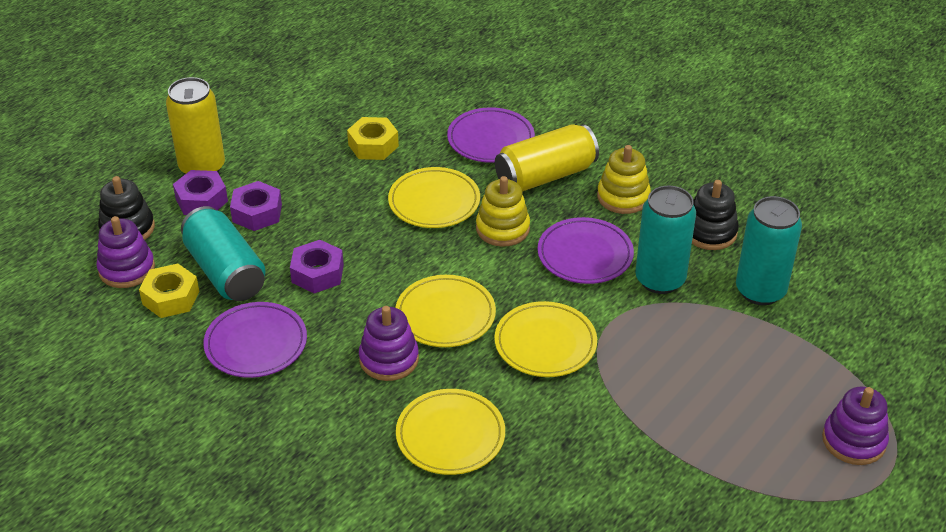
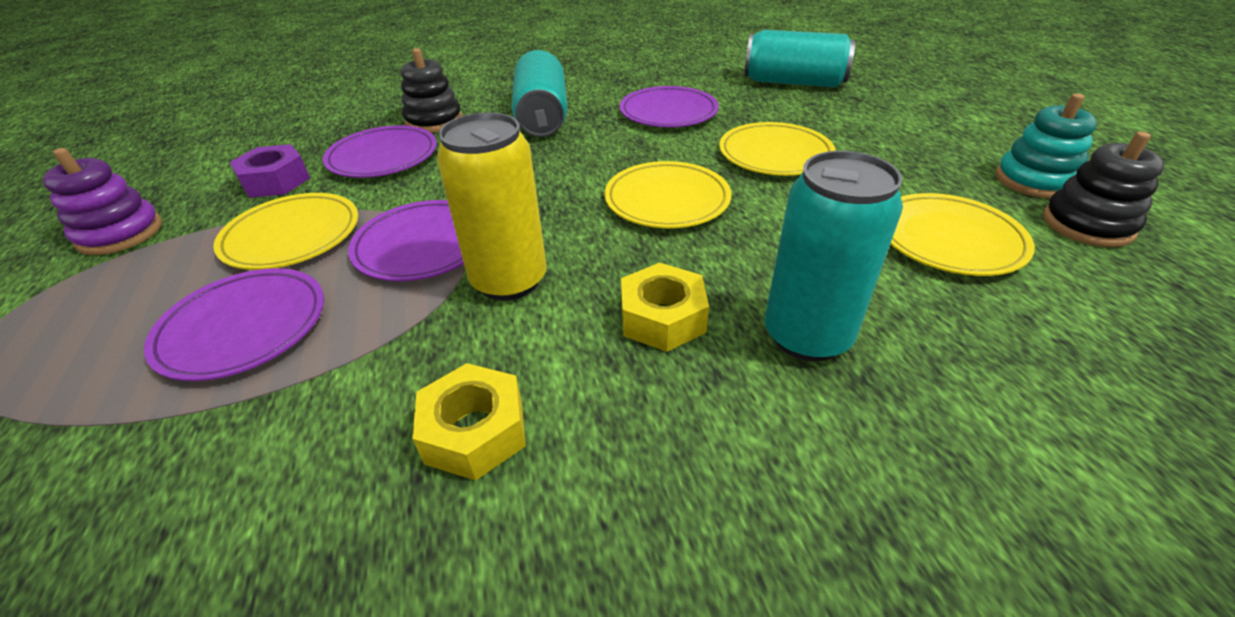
purple nut: 3 -> 1
purple plate: 3 -> 4
purple stacking toy: 3 -> 1
turquoise stacking toy: 0 -> 1
yellow can: 2 -> 1
yellow stacking toy: 2 -> 0

